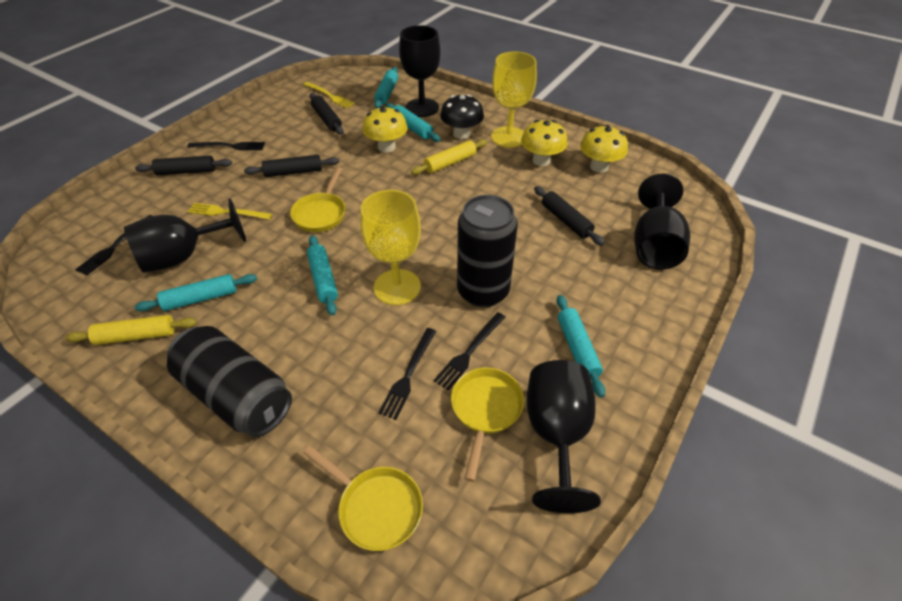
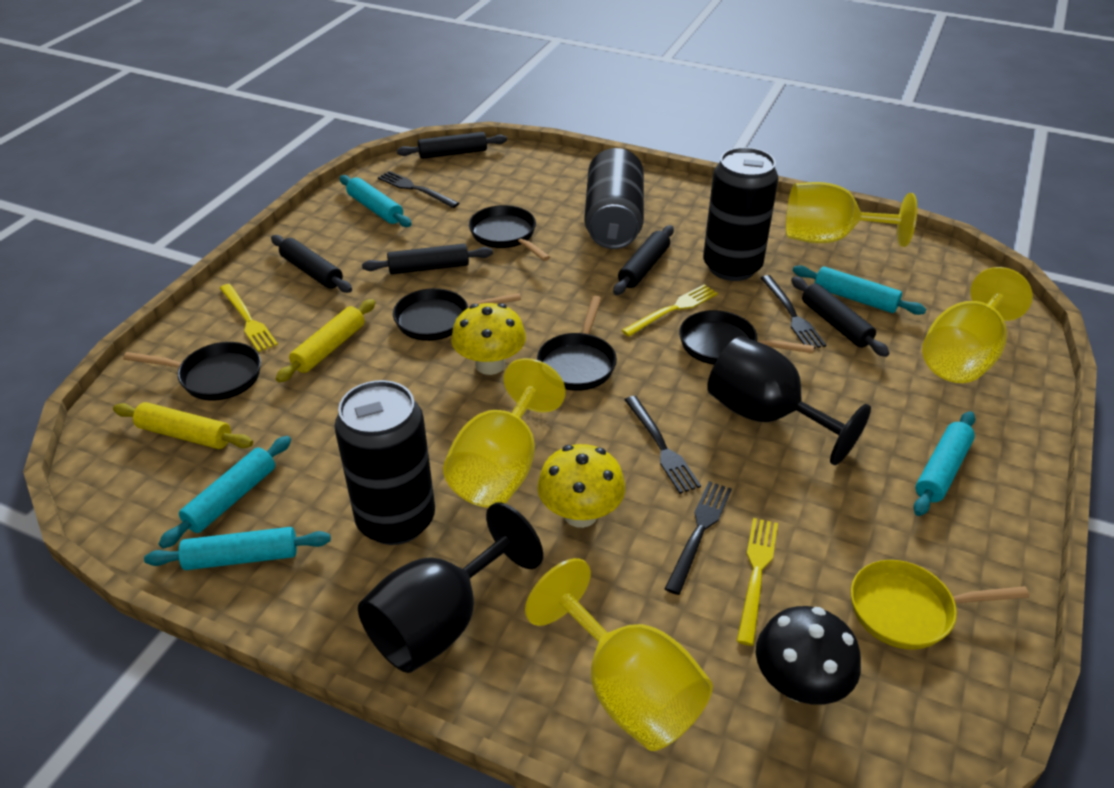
black can: 2 -> 3
black goblet: 4 -> 2
black pan: 0 -> 5
black rolling pin: 4 -> 5
yellow fork: 2 -> 3
yellow goblet: 2 -> 4
yellow mushroom: 3 -> 2
yellow pan: 3 -> 1

